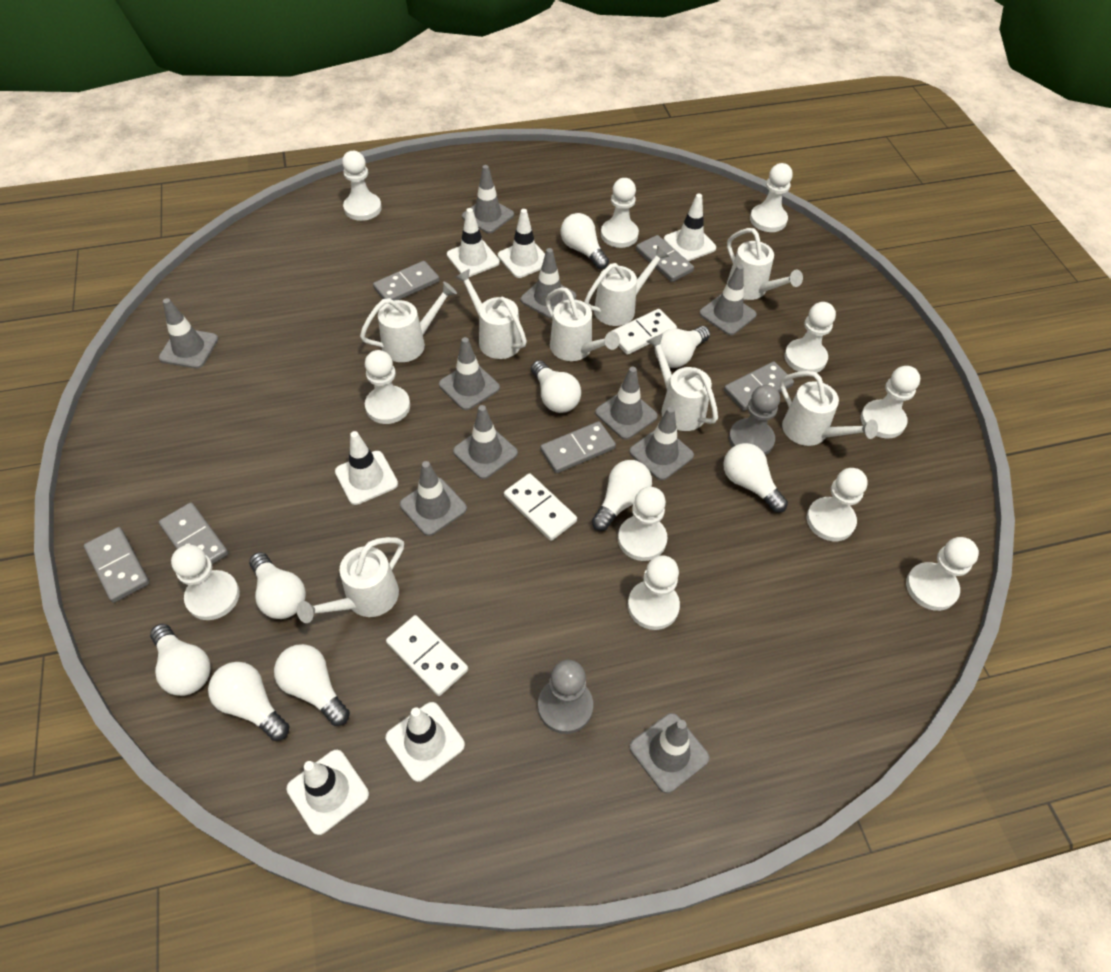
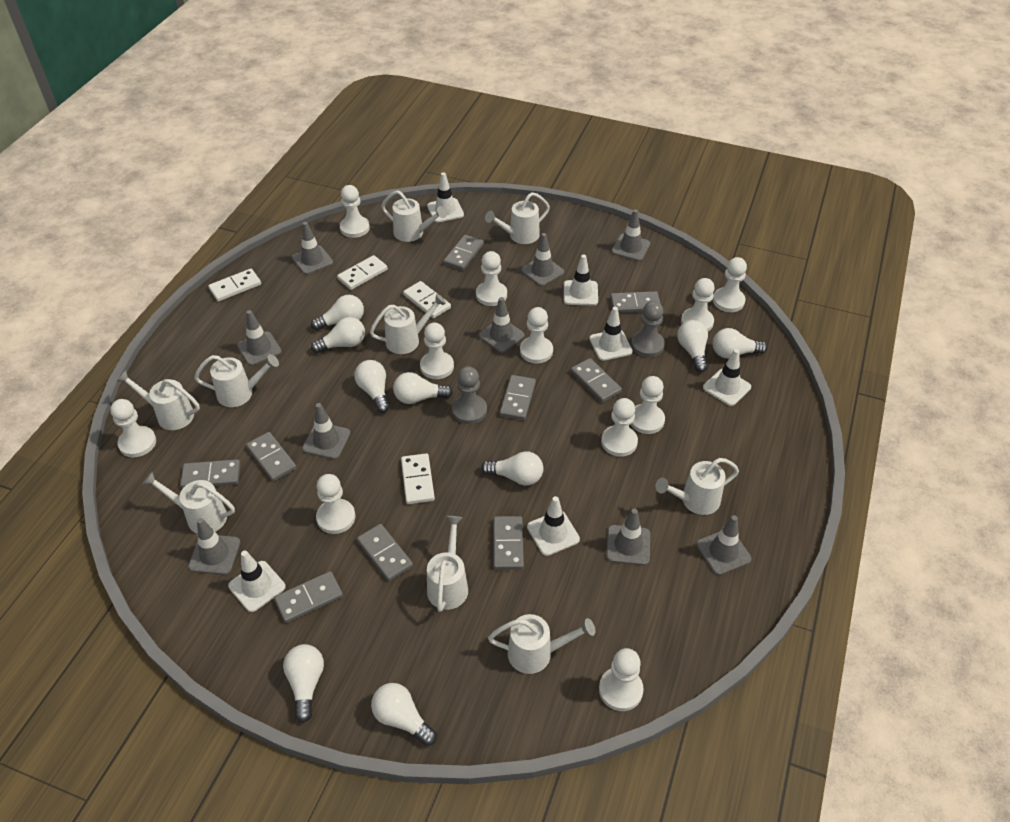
grey domino: 6 -> 9
grey traffic cone: 10 -> 9
white domino: 3 -> 4
white watering can: 8 -> 9

